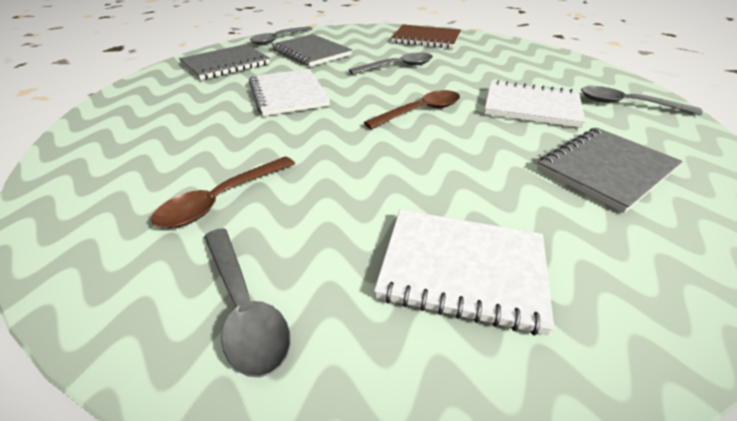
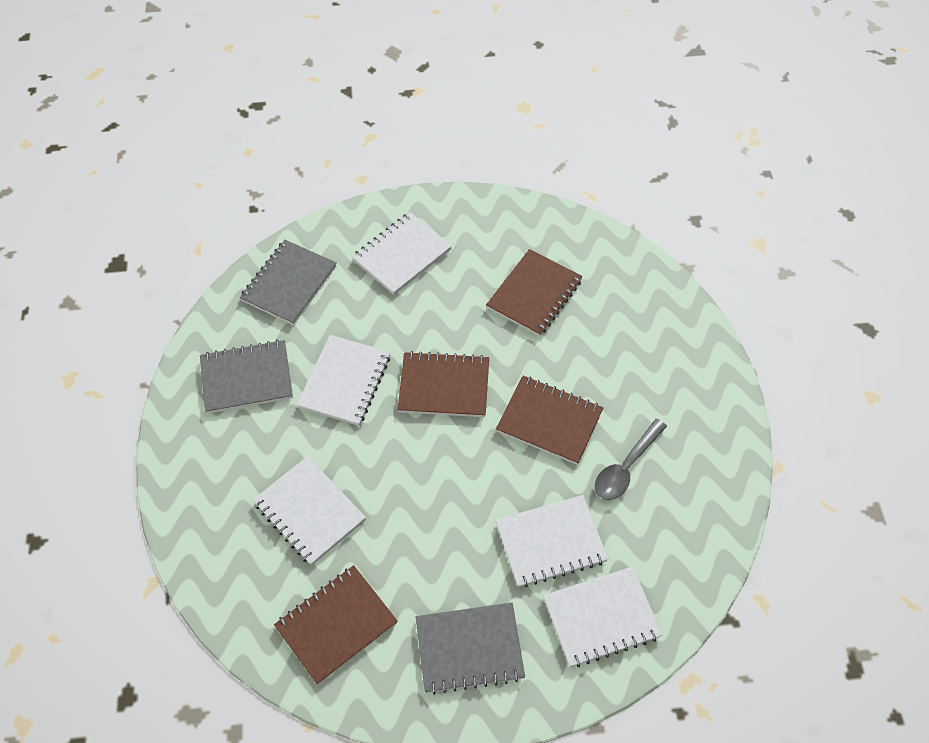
brown notebook: 1 -> 4
brown spoon: 2 -> 0
grey spoon: 4 -> 1
white notebook: 3 -> 5

